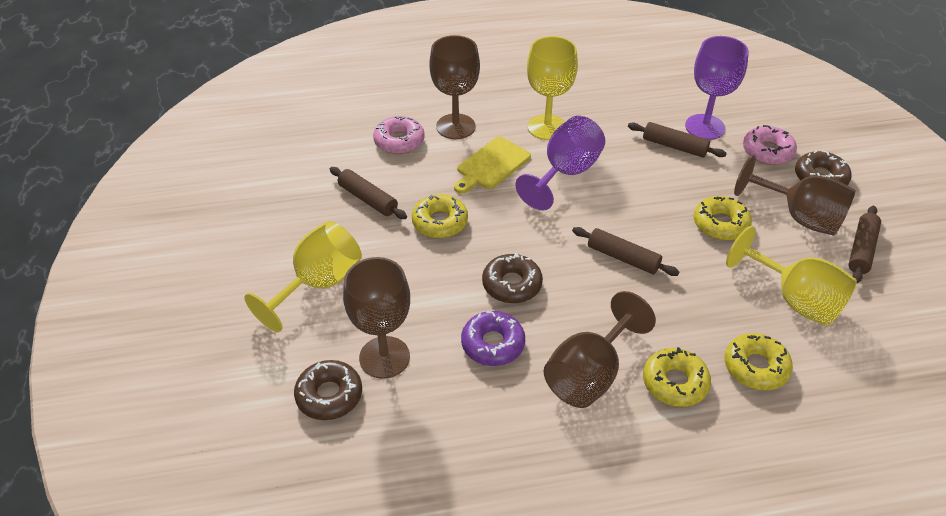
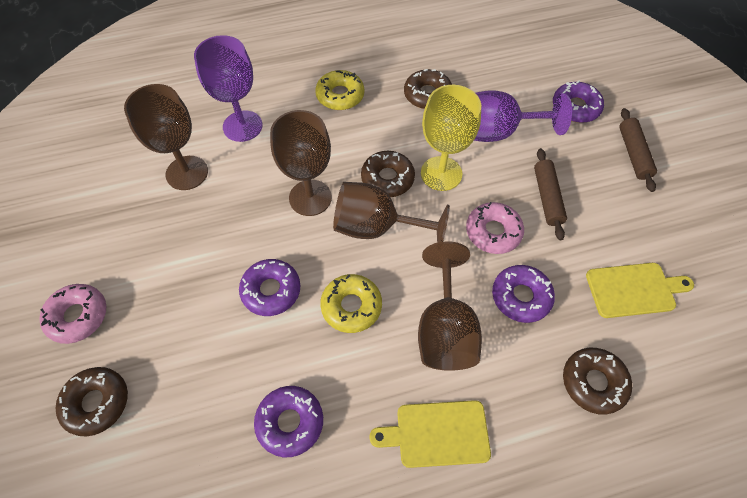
brown donut: 3 -> 4
brown rolling pin: 4 -> 2
purple donut: 1 -> 4
yellow cutting board: 1 -> 2
yellow donut: 4 -> 2
yellow goblet: 3 -> 1

